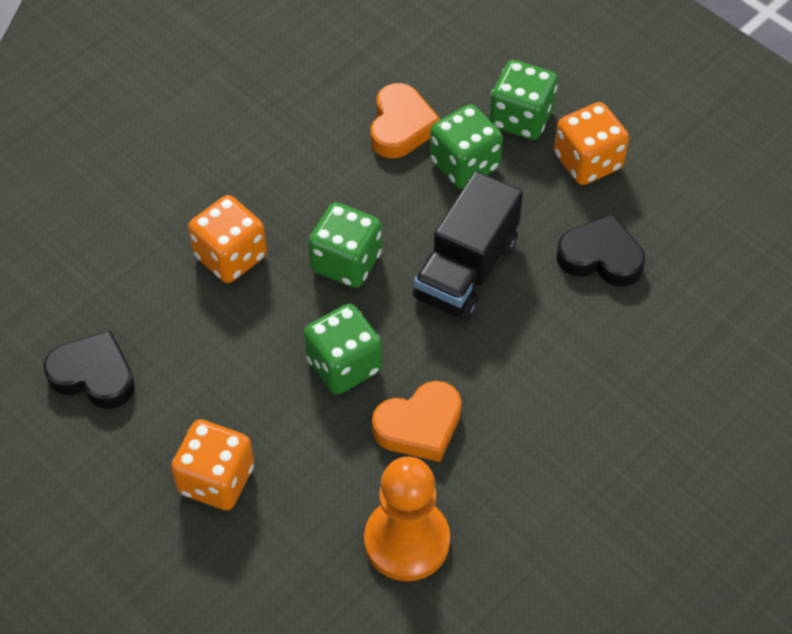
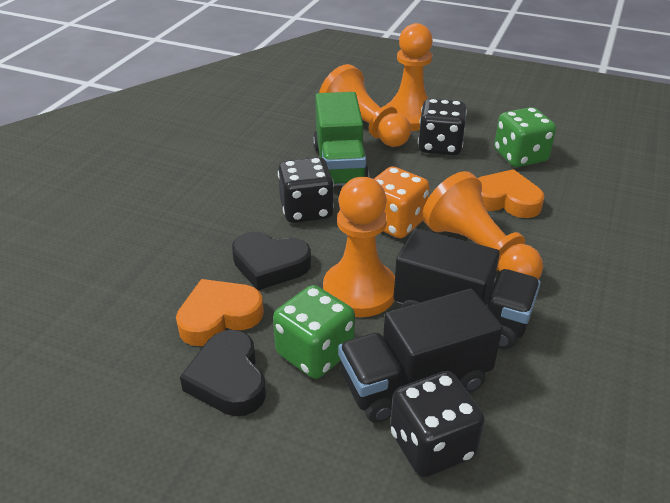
black dice: 0 -> 3
black truck: 1 -> 2
green dice: 4 -> 2
green truck: 0 -> 1
orange dice: 3 -> 1
orange pawn: 1 -> 4

